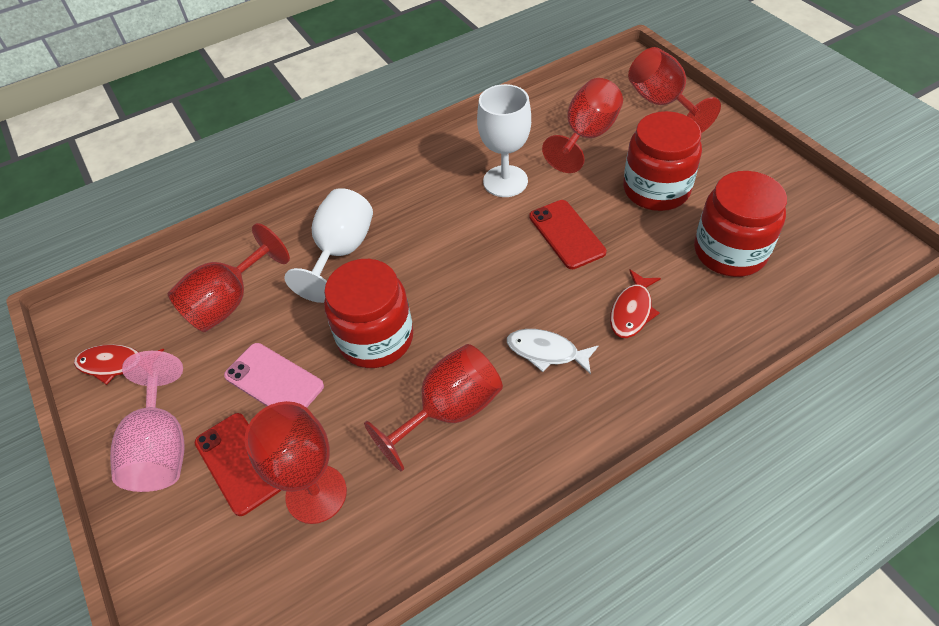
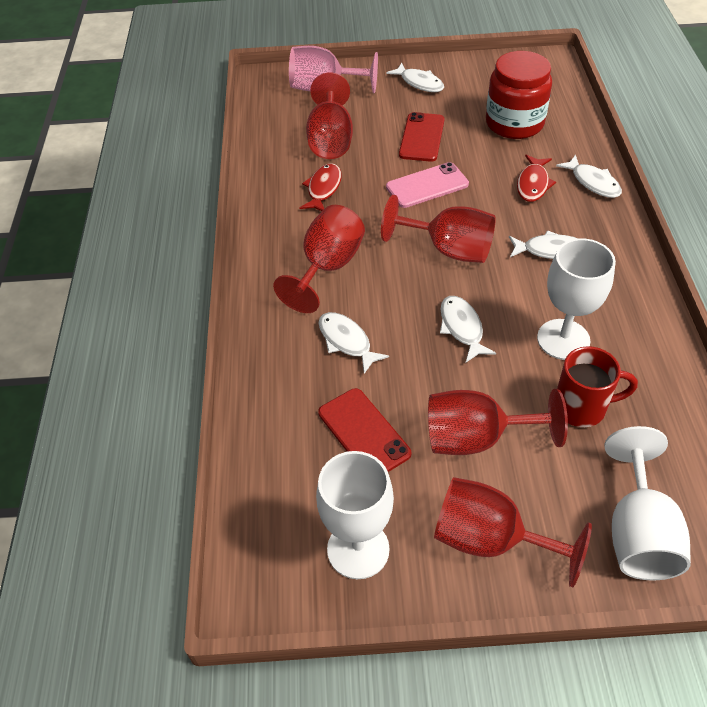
red jar: 3 -> 1
red mug: 0 -> 1
white fish: 1 -> 5
white goblet: 2 -> 3

